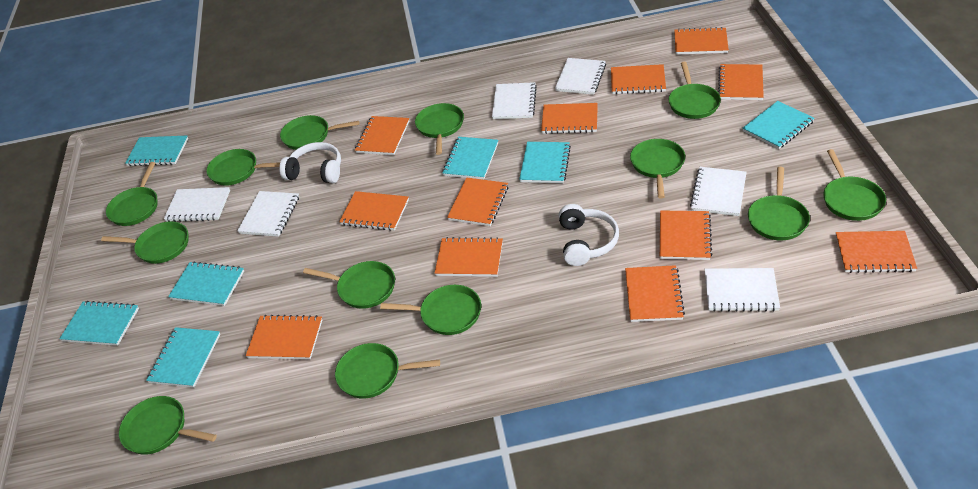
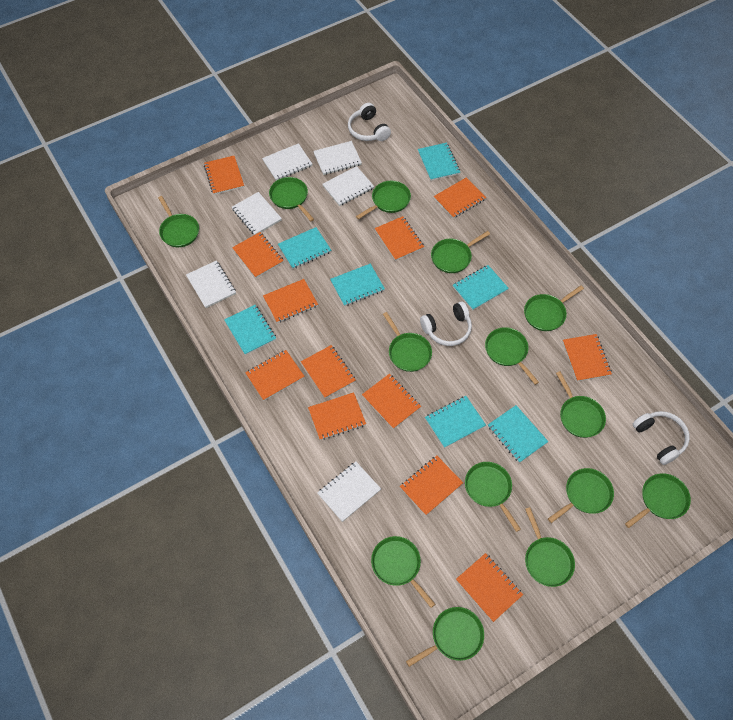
green pan: 13 -> 14
white headphones: 2 -> 3

